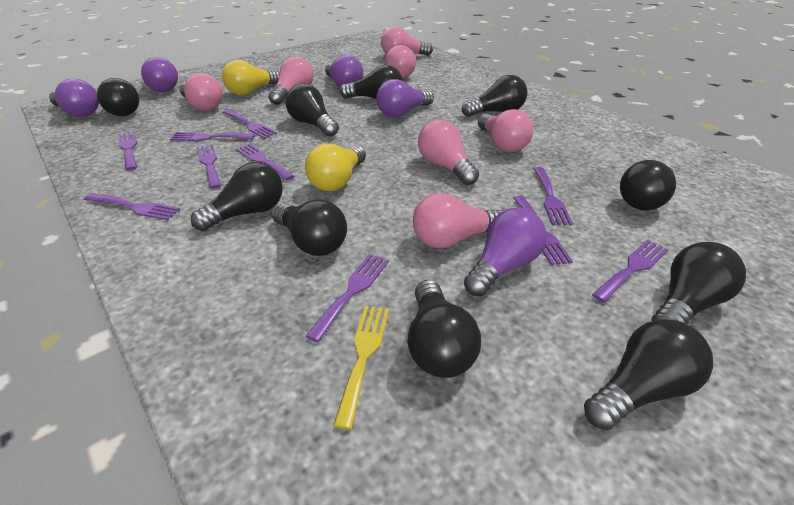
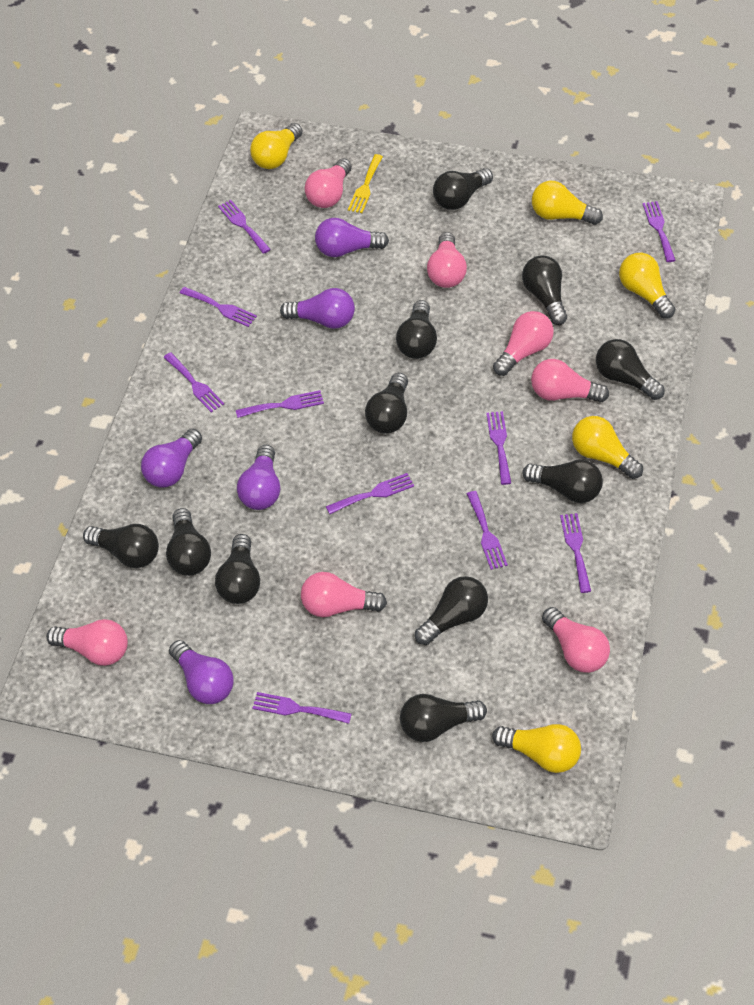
black light bulb: 10 -> 11
yellow light bulb: 2 -> 5

